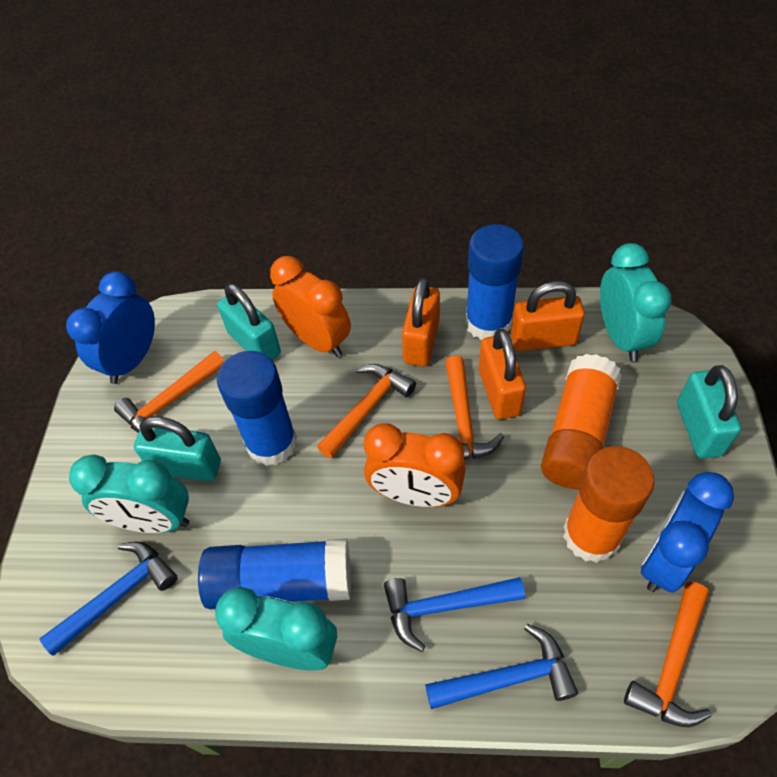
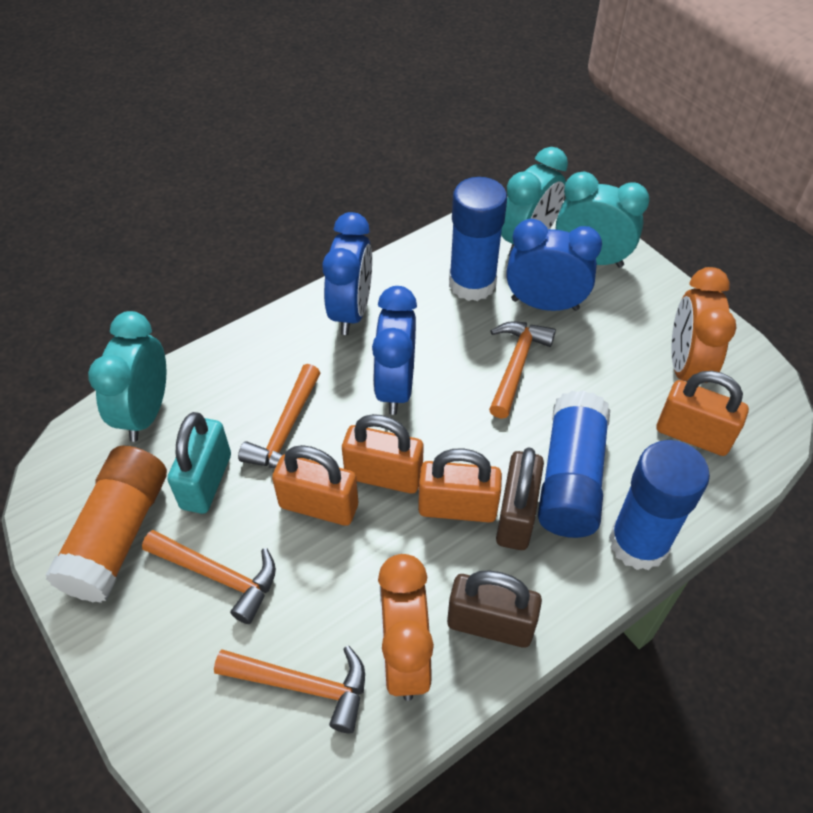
blue clock: 2 -> 3
blue hammer: 3 -> 0
brown padlock: 0 -> 2
orange glue stick: 2 -> 1
orange padlock: 3 -> 4
turquoise padlock: 3 -> 1

